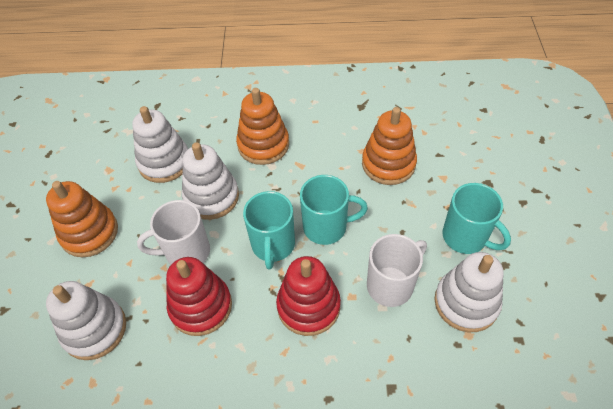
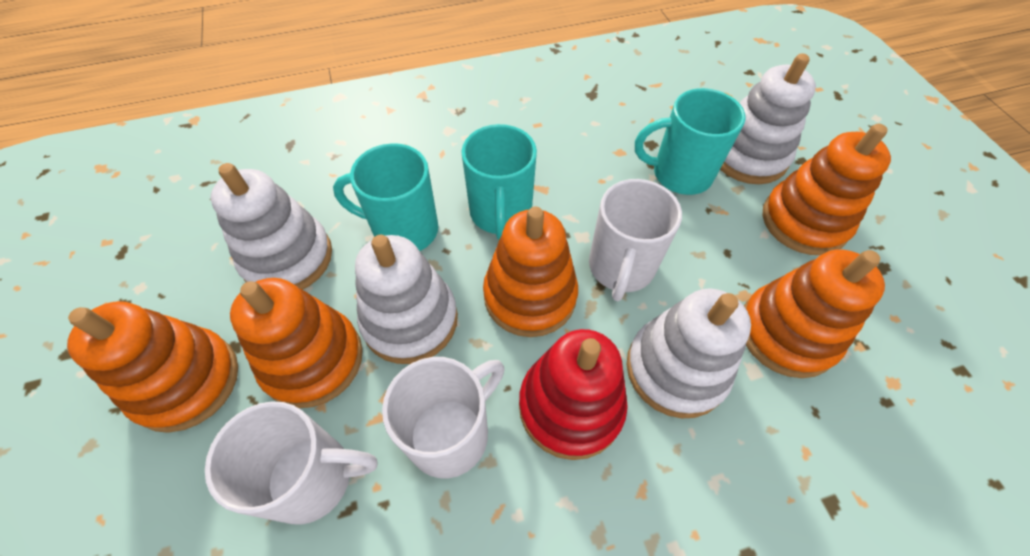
orange stacking toy: 3 -> 5
red stacking toy: 2 -> 1
white mug: 2 -> 3

